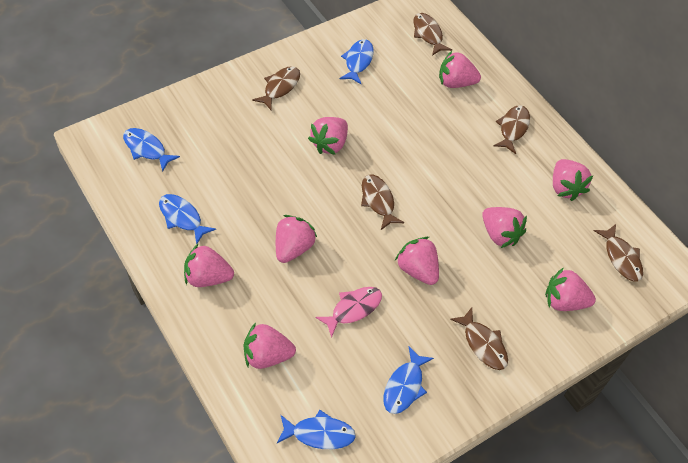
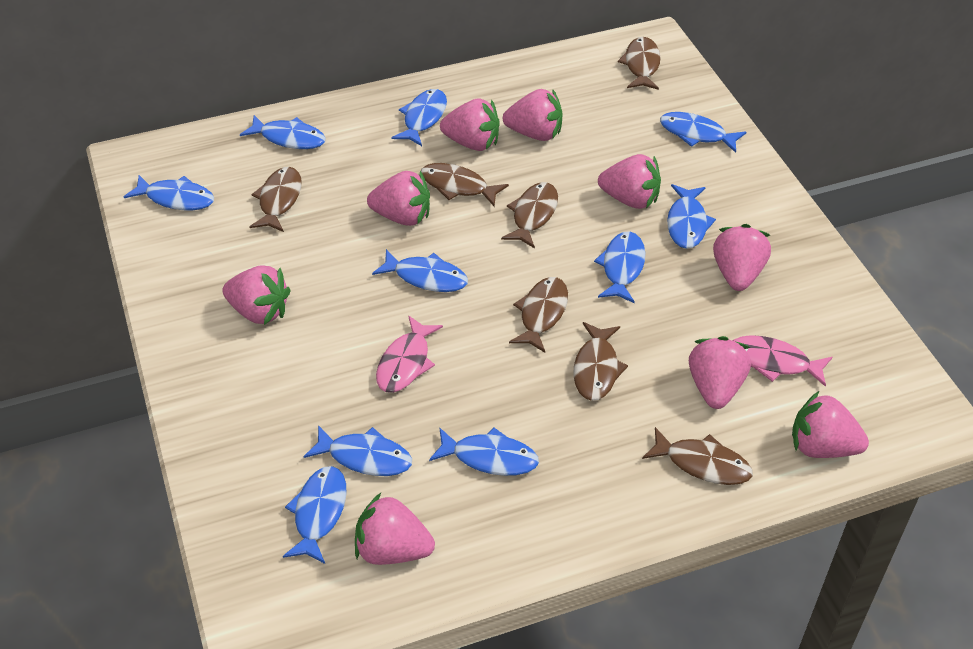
blue fish: 5 -> 10
brown fish: 6 -> 7
pink fish: 1 -> 2

